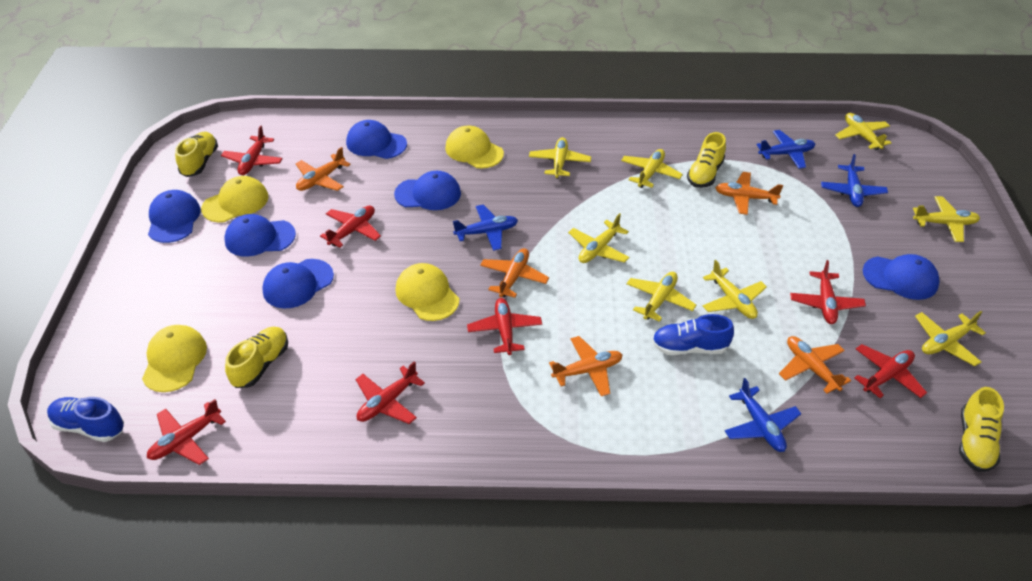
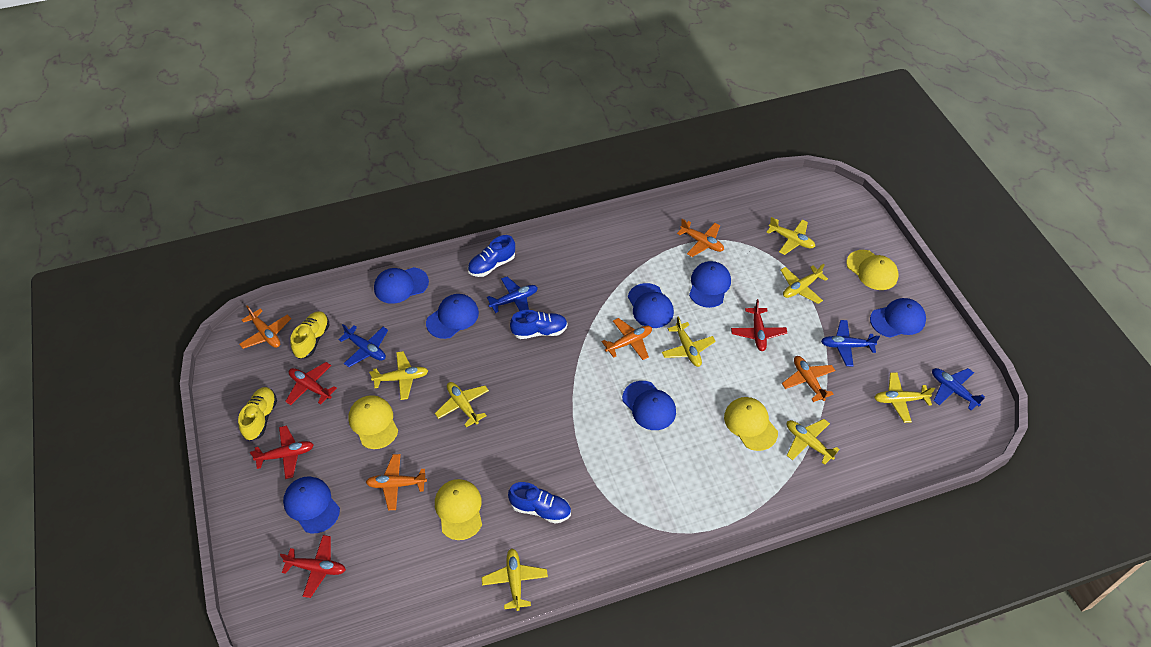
blue cap: 6 -> 7
blue shoe: 2 -> 3
red plane: 7 -> 4
yellow shoe: 4 -> 2

